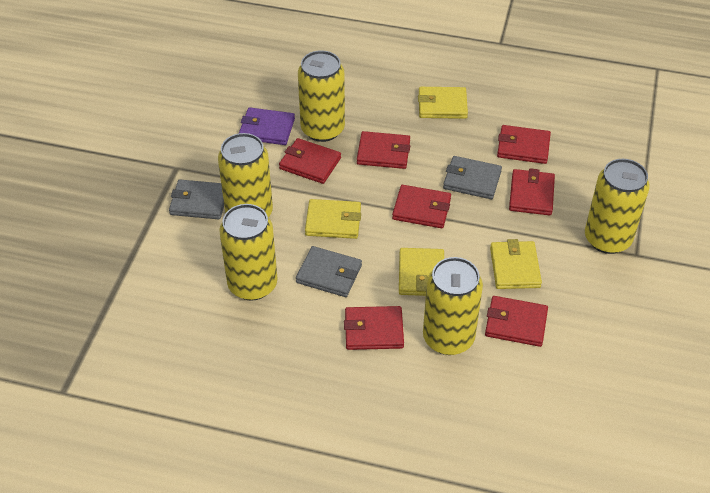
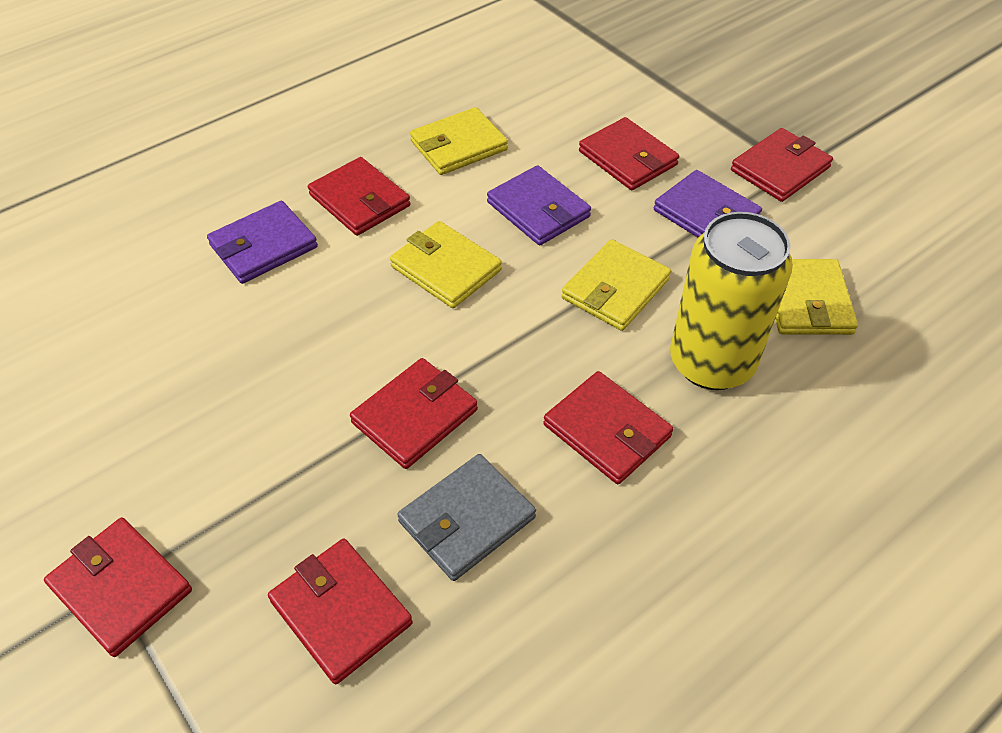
grey wallet: 3 -> 1
purple wallet: 1 -> 3
yellow can: 5 -> 1

